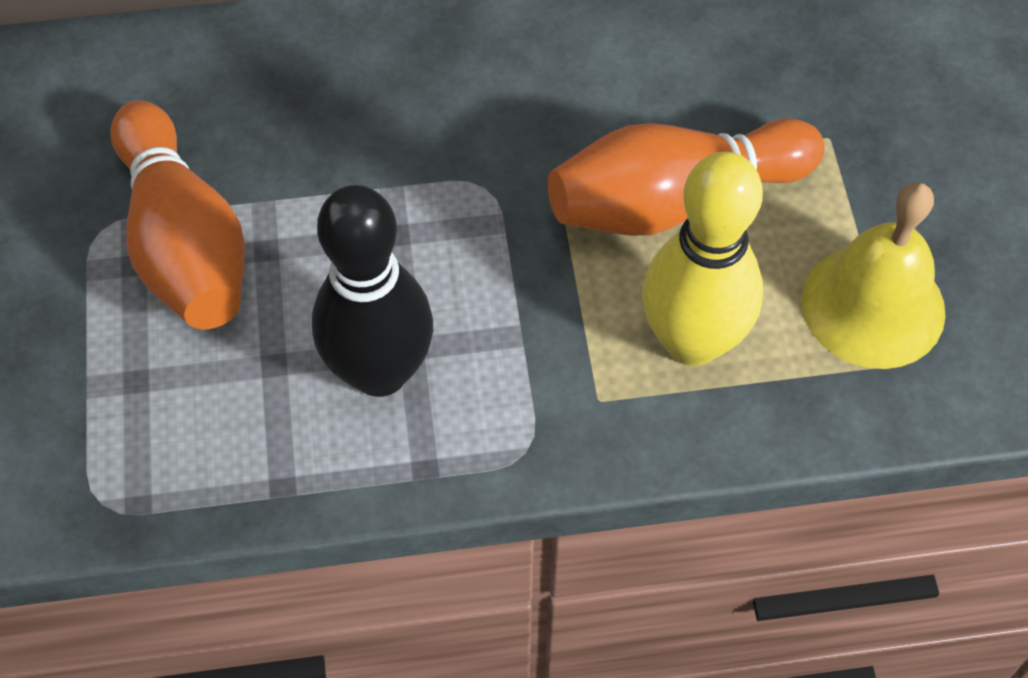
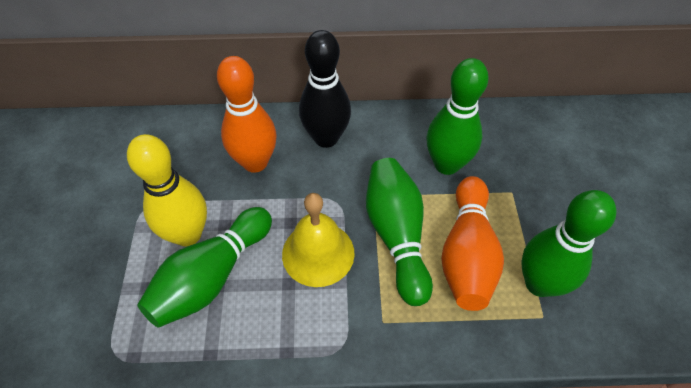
green bowling pin: 0 -> 4

